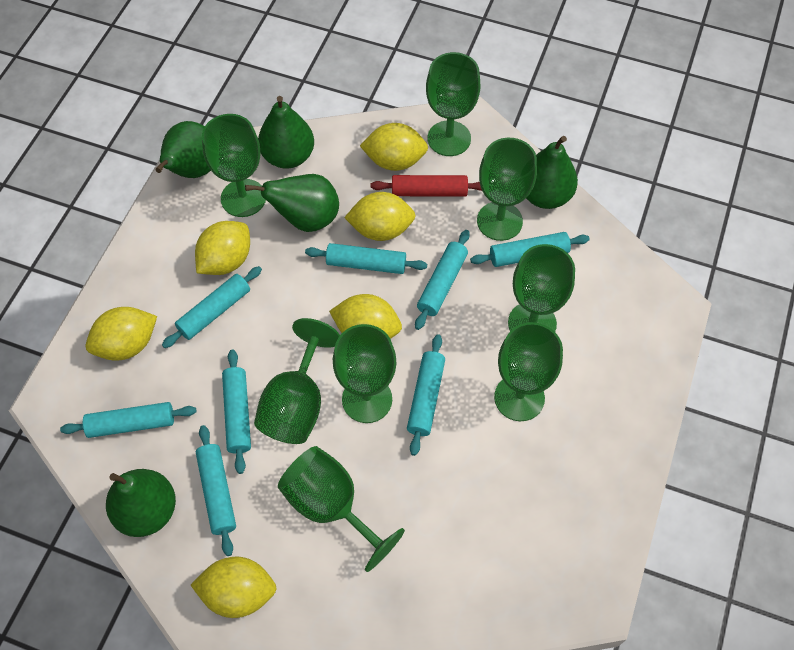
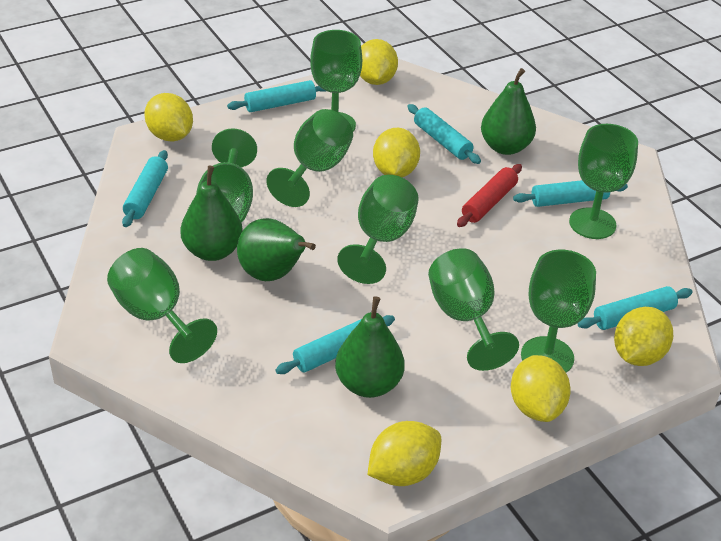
green pear: 5 -> 4
turquoise rolling pin: 8 -> 6

